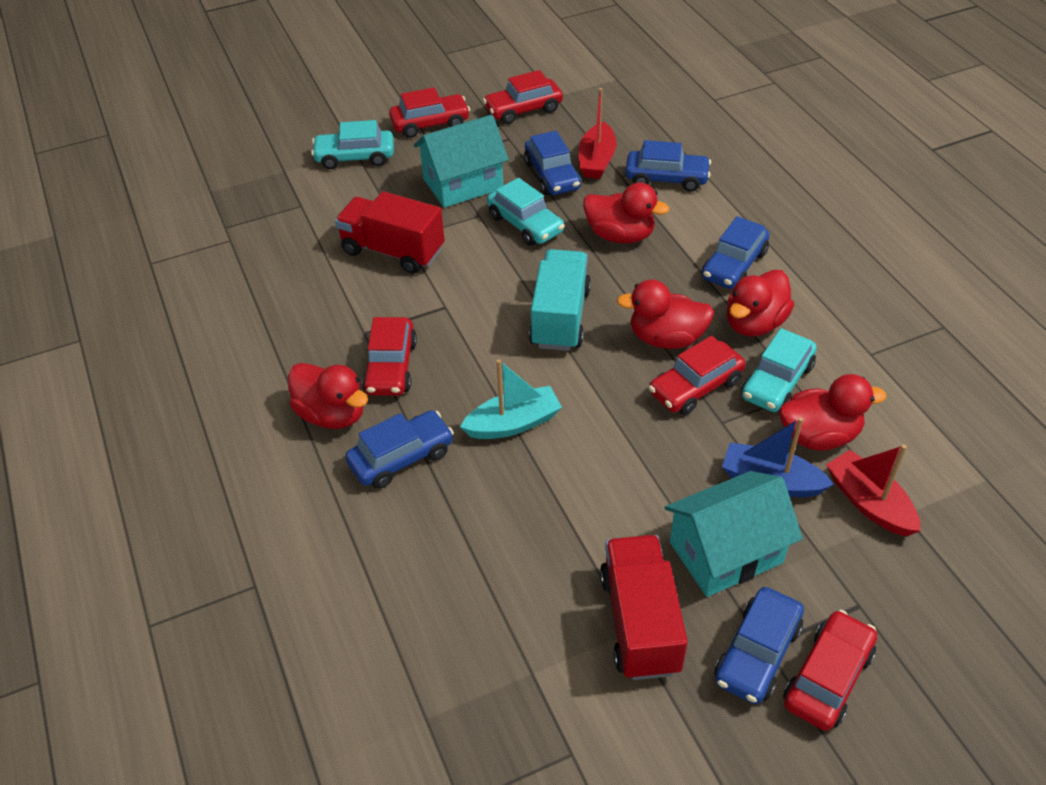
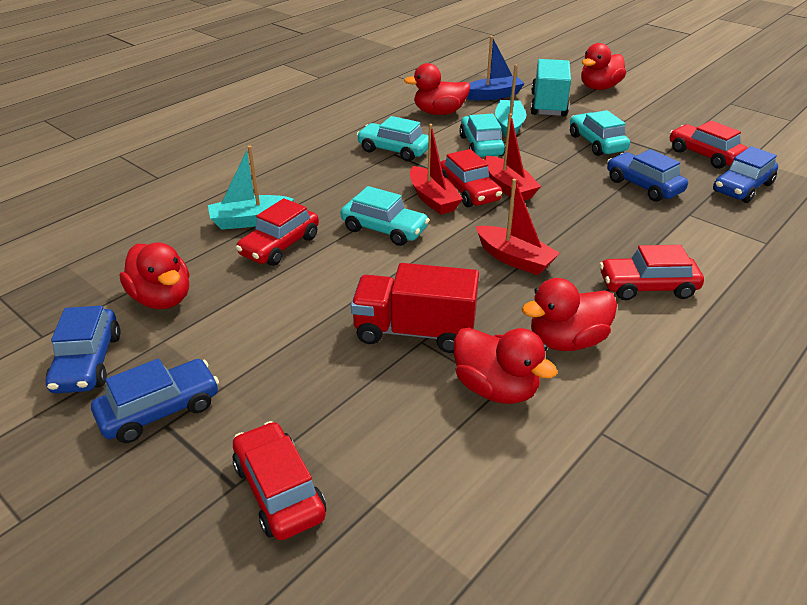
blue car: 5 -> 4
red boat: 2 -> 3
red truck: 2 -> 1
turquoise boat: 1 -> 2
turquoise car: 3 -> 4
turquoise house: 2 -> 0

